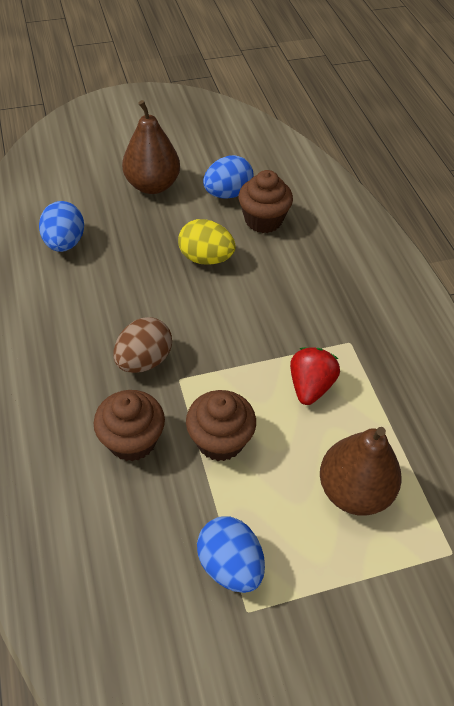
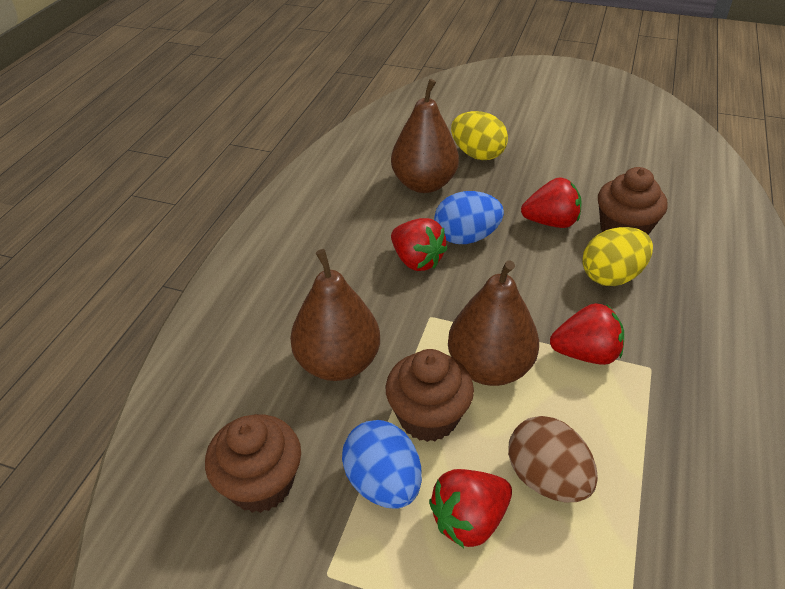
blue egg: 3 -> 2
brown pear: 2 -> 3
red strawberry: 1 -> 4
yellow egg: 1 -> 2

